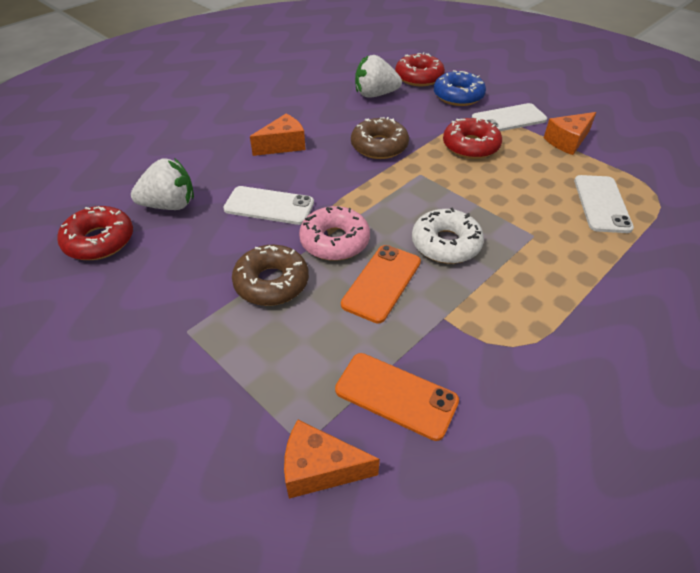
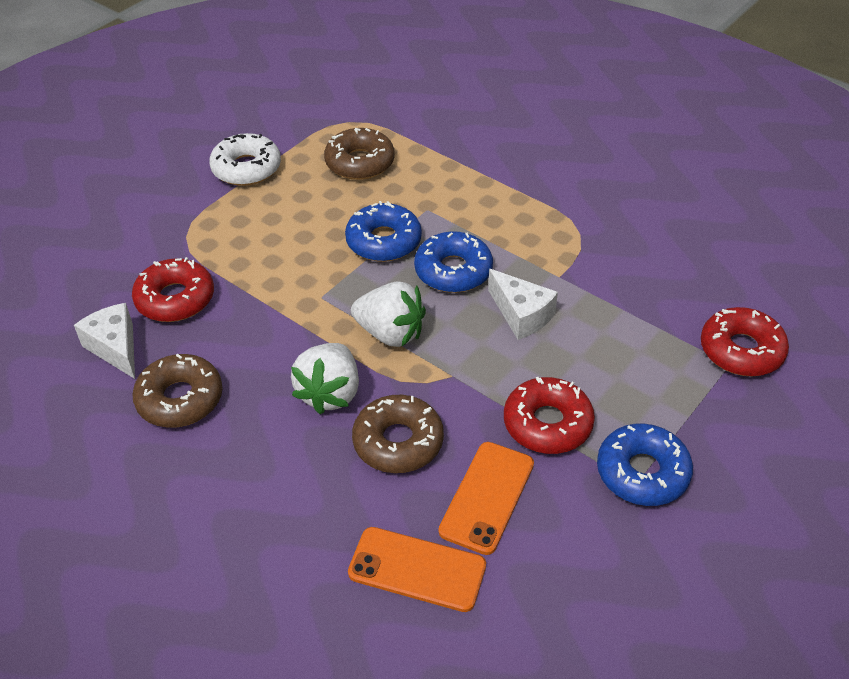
blue donut: 1 -> 3
brown donut: 2 -> 3
orange cheese: 3 -> 0
pink donut: 1 -> 0
white cheese: 0 -> 2
white phone: 3 -> 0

